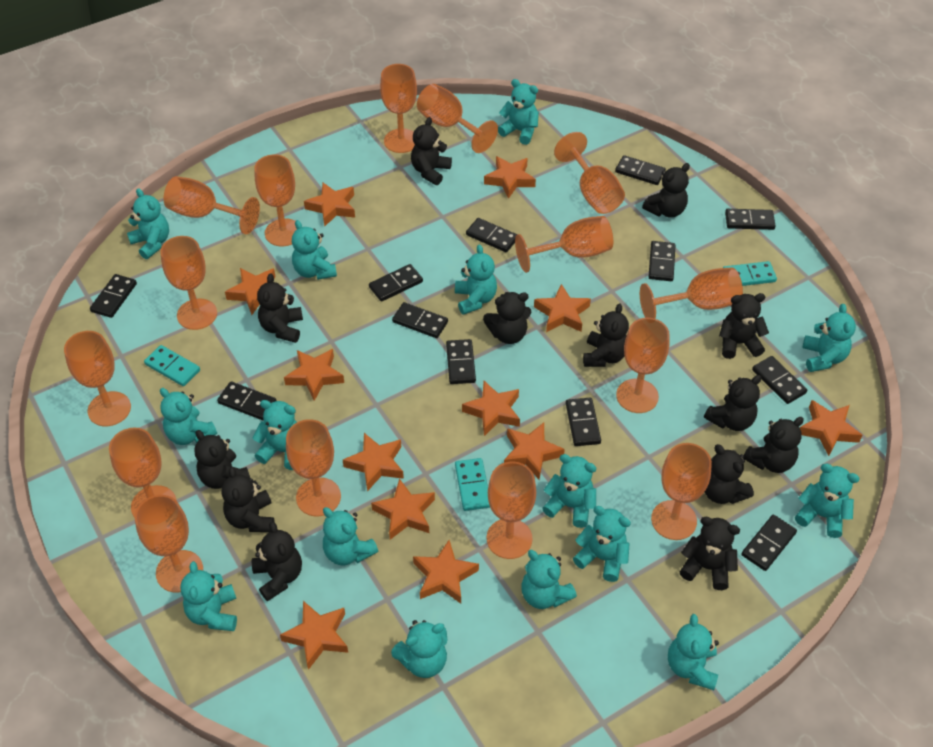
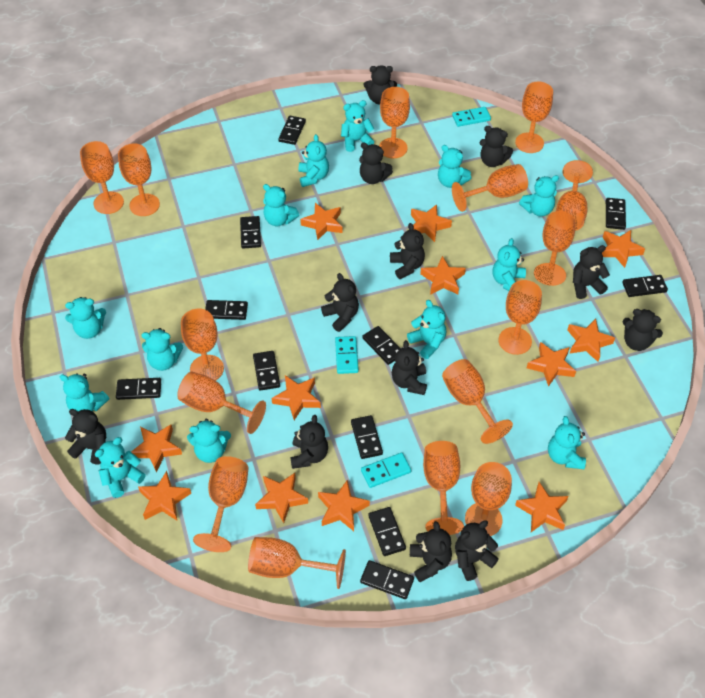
black domino: 12 -> 11
black teddy bear: 13 -> 12
turquoise teddy bear: 15 -> 13

